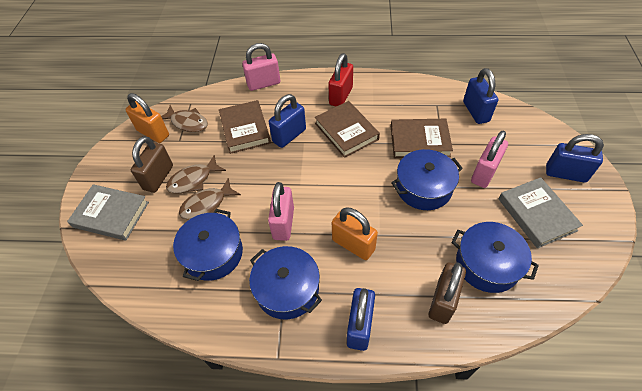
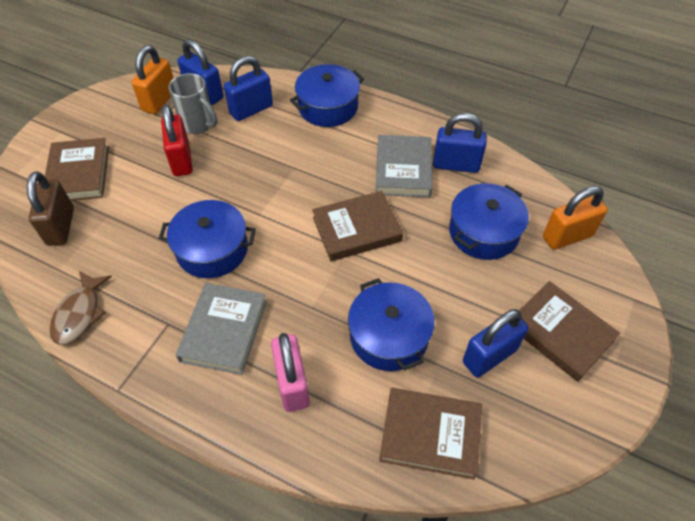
brown book: 3 -> 4
brown fish: 3 -> 1
brown padlock: 2 -> 1
grey mug: 0 -> 1
pink padlock: 3 -> 1

